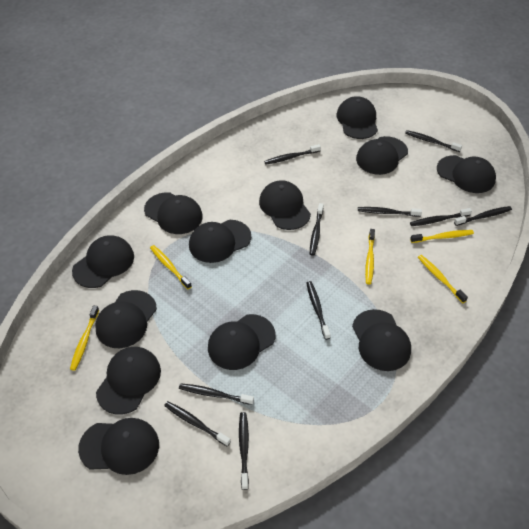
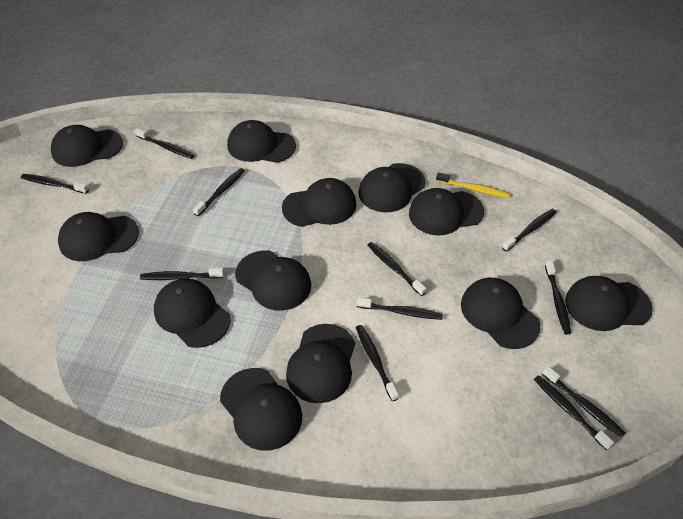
black toothbrush: 10 -> 11
yellow toothbrush: 5 -> 1

